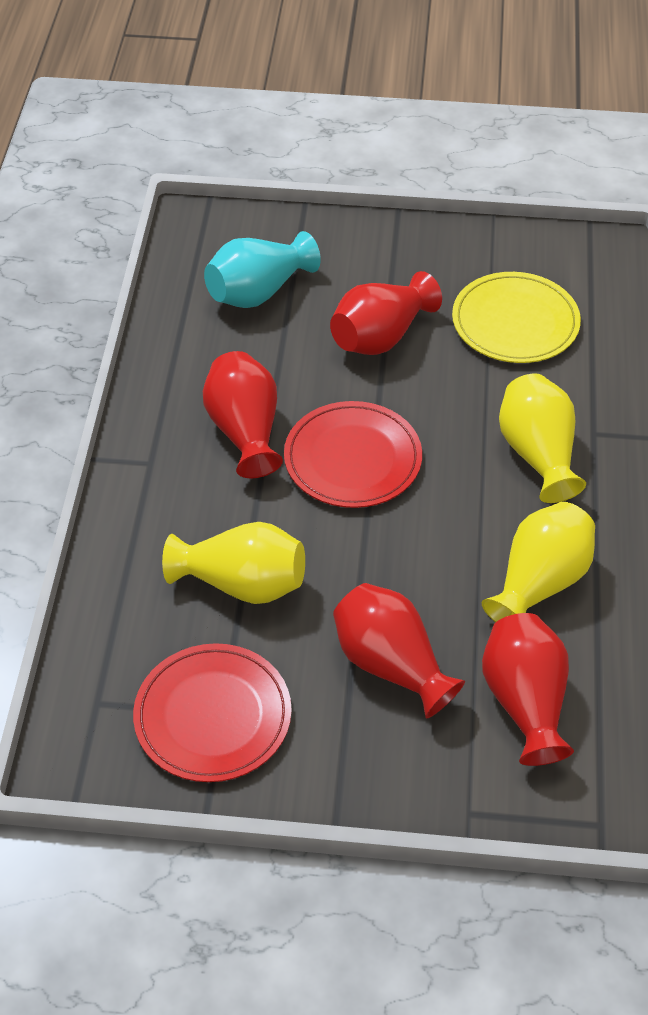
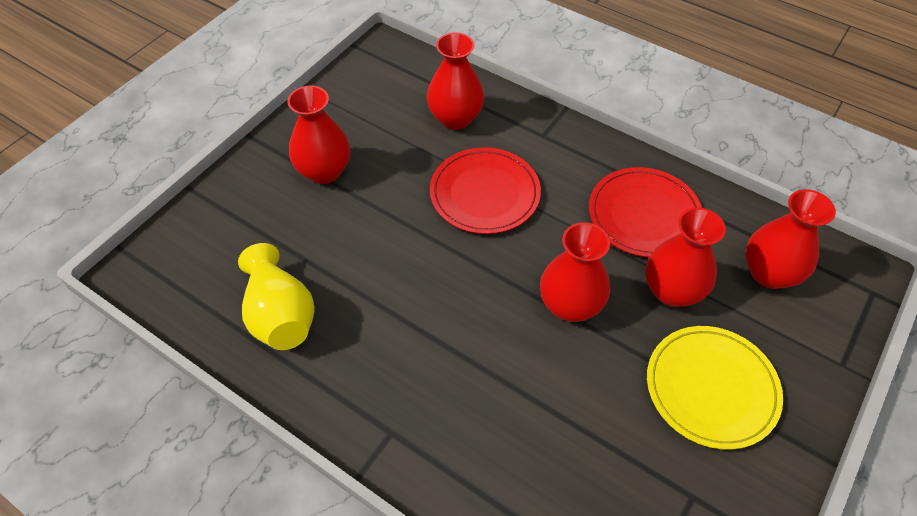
red vase: 4 -> 5
turquoise vase: 1 -> 0
yellow vase: 3 -> 1

